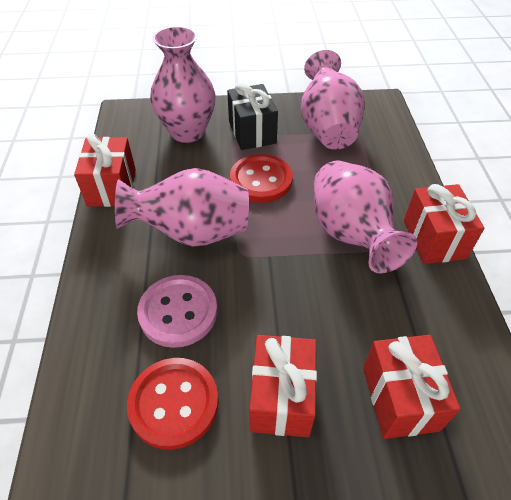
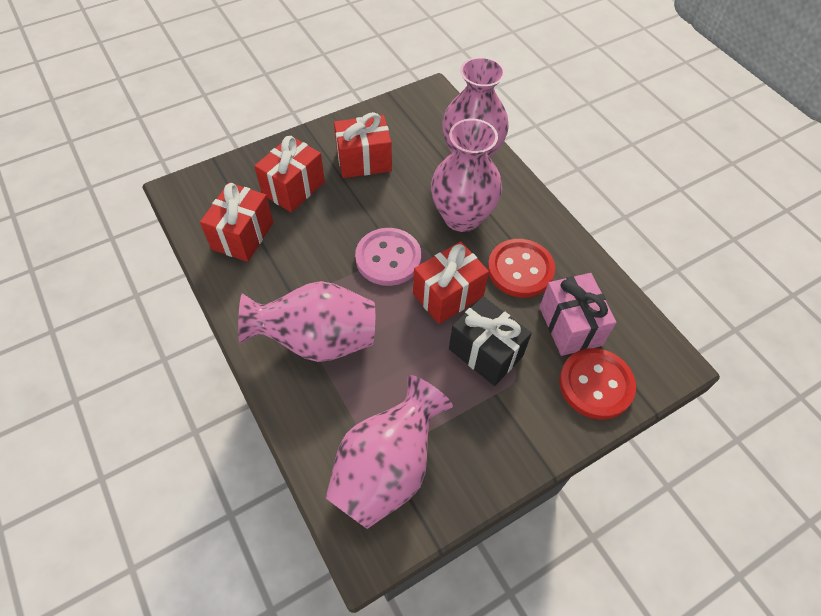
pink gift: 0 -> 1

